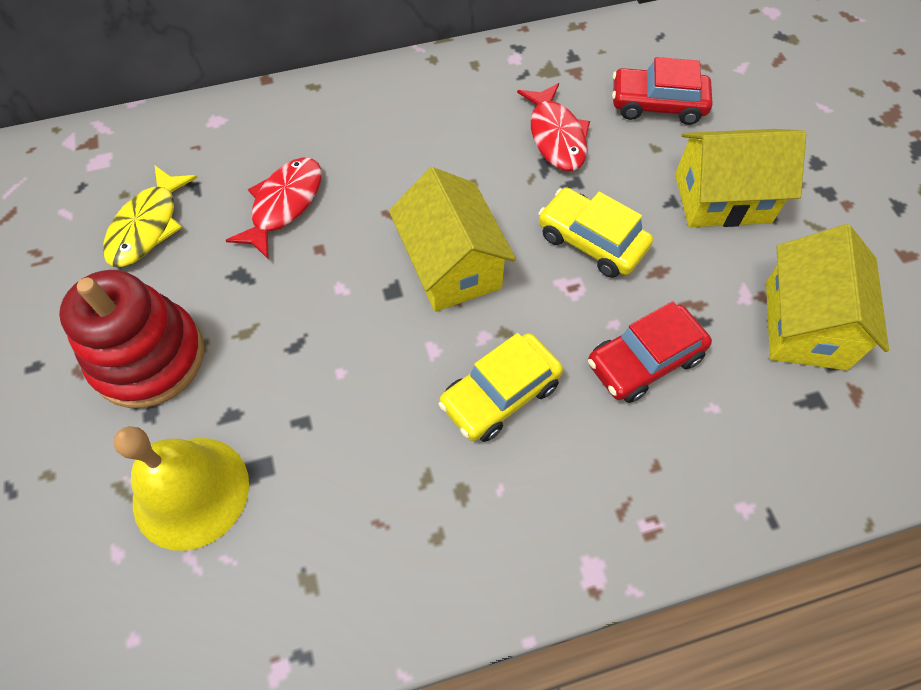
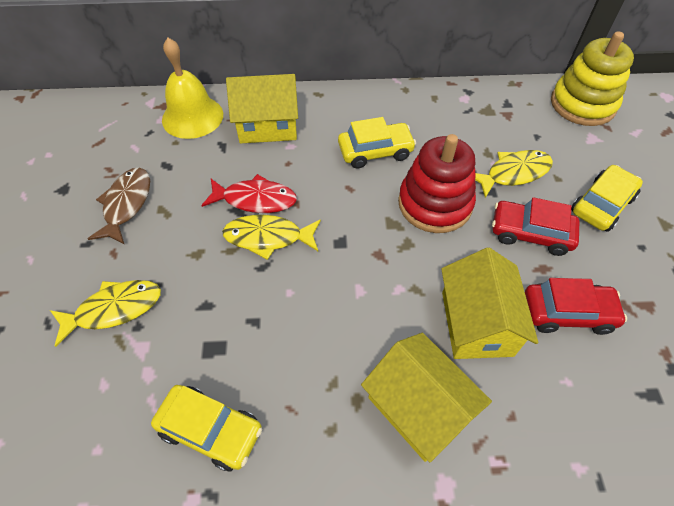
brown fish: 0 -> 1
red fish: 2 -> 1
yellow car: 2 -> 3
yellow fish: 1 -> 3
yellow stacking toy: 0 -> 1

